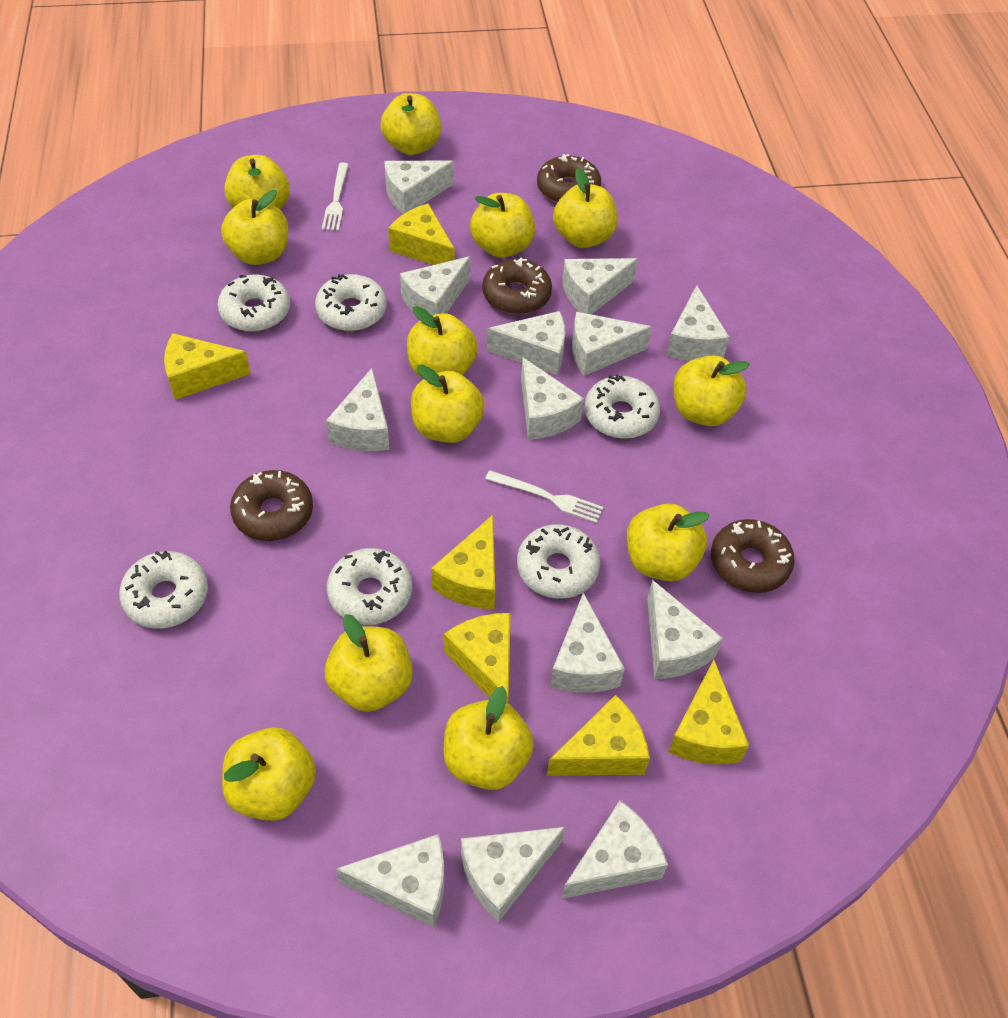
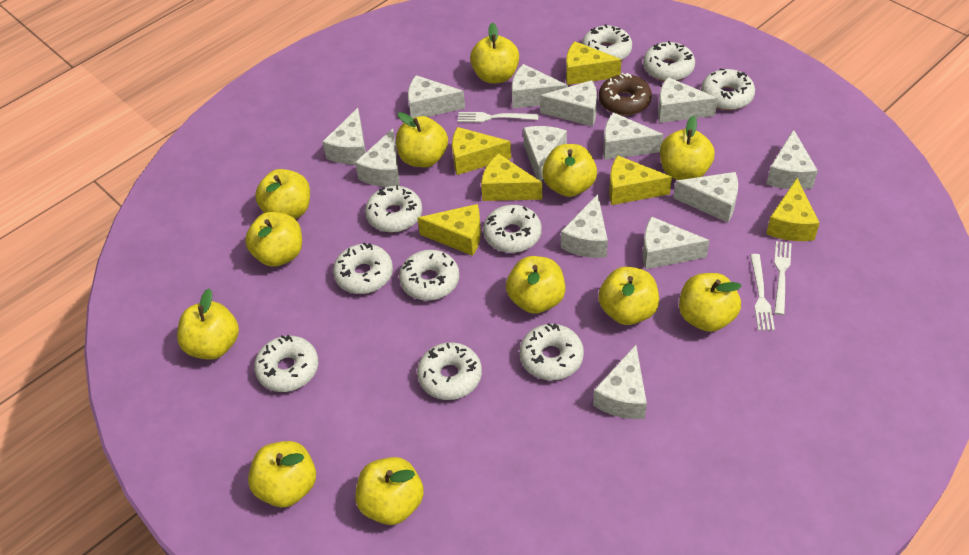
brown donut: 4 -> 1
white donut: 6 -> 10
white fork: 2 -> 3

